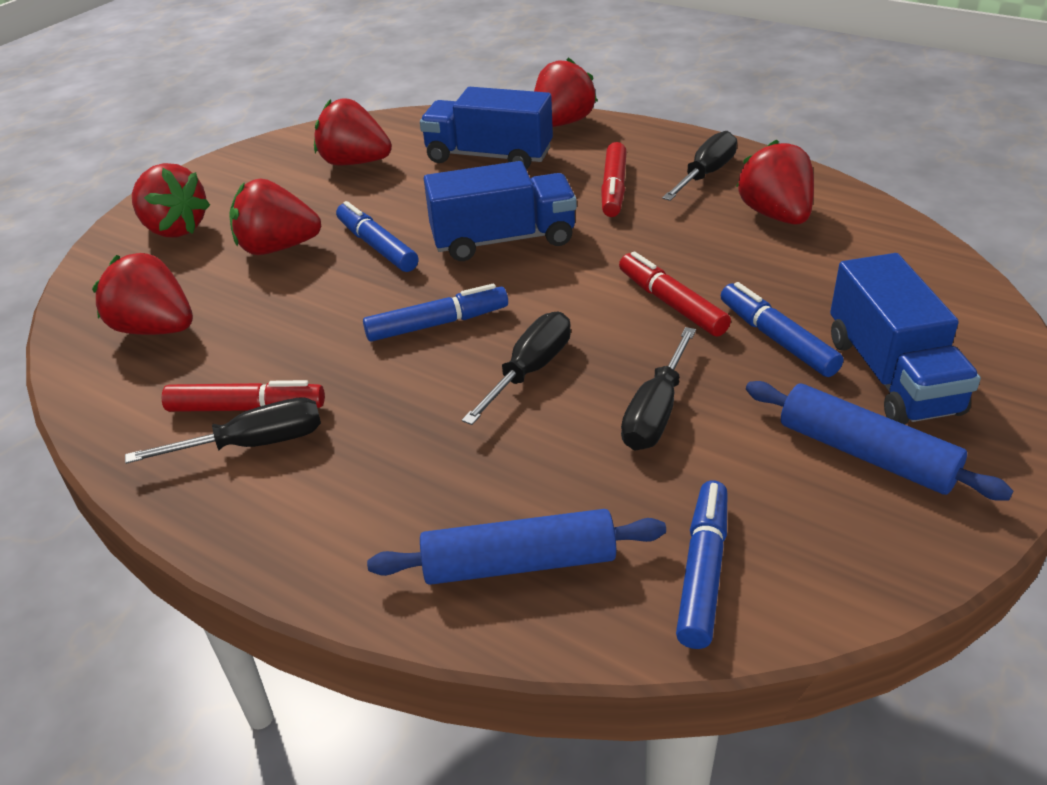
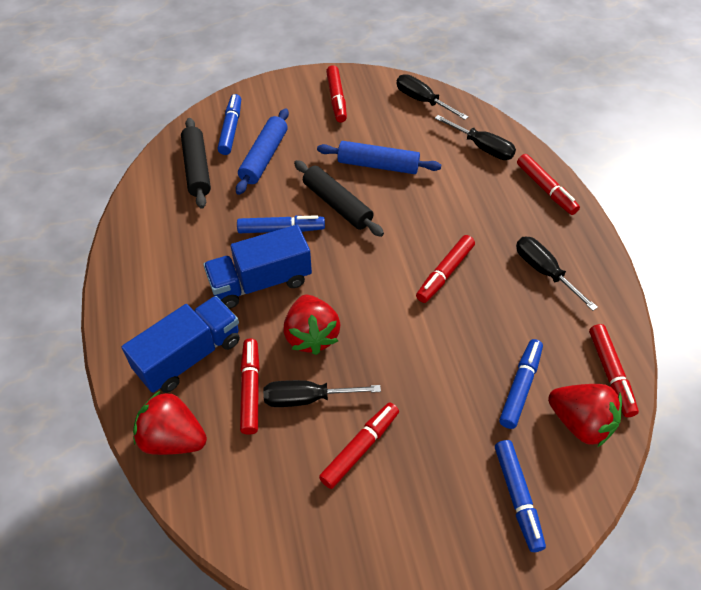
black rolling pin: 0 -> 2
blue truck: 3 -> 2
red marker: 3 -> 6
red strawberry: 6 -> 3

